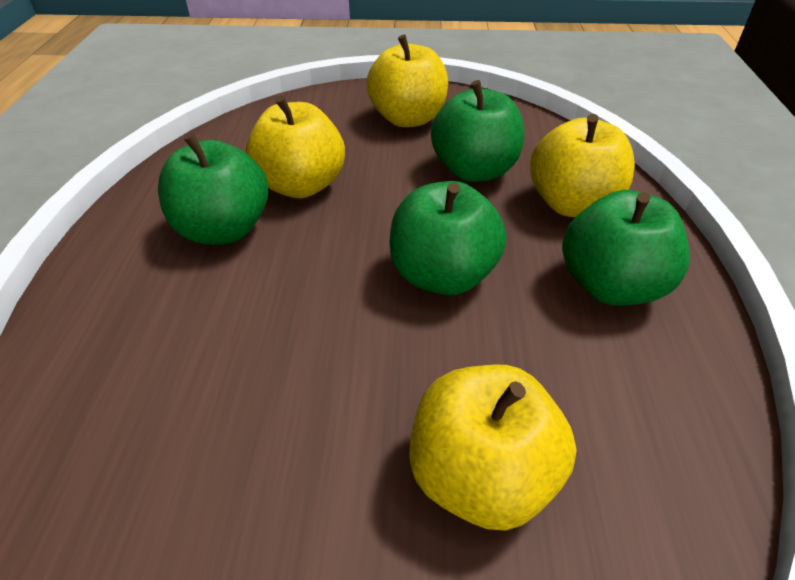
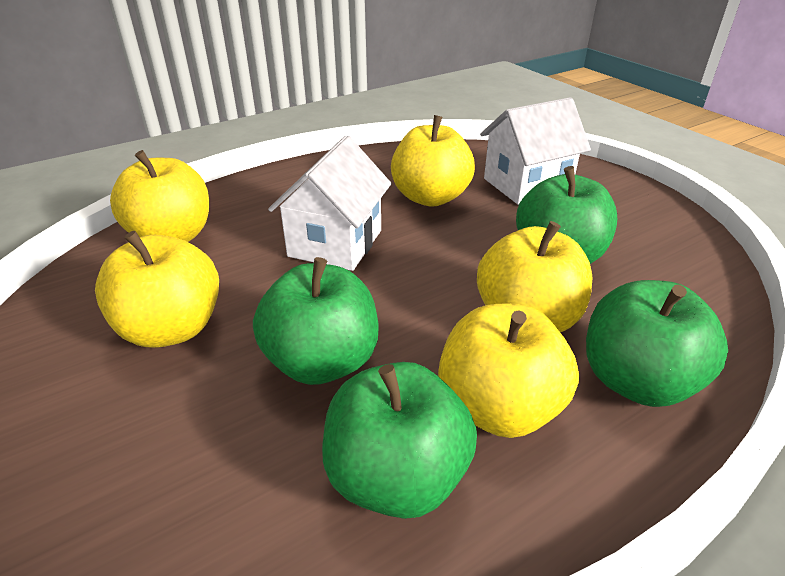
white house: 0 -> 2
yellow apple: 4 -> 5

